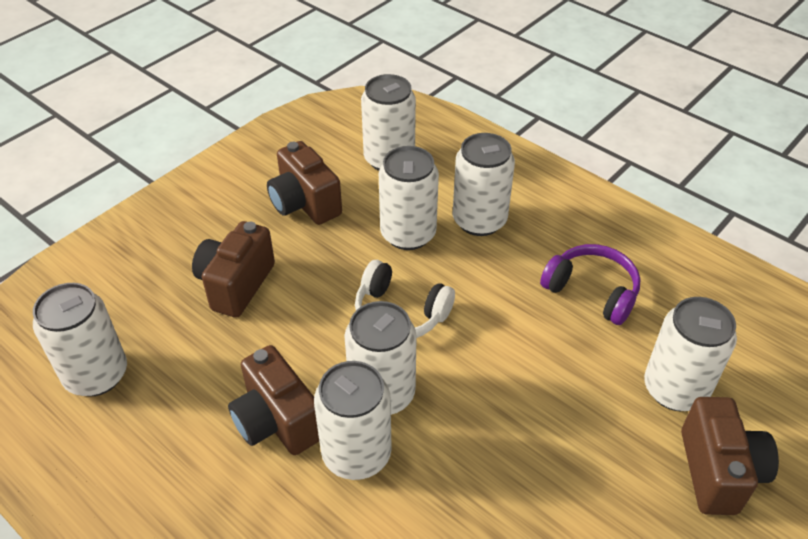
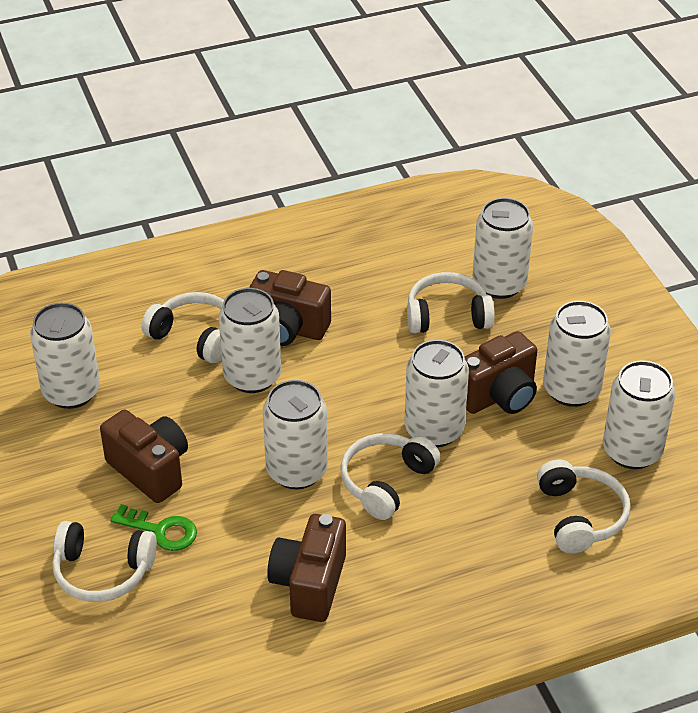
green key: 0 -> 1
purple headphones: 1 -> 0
white headphones: 1 -> 5

